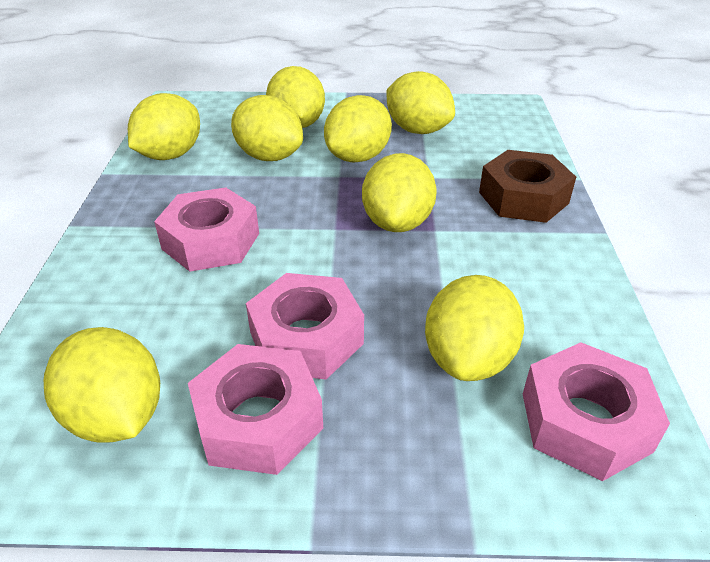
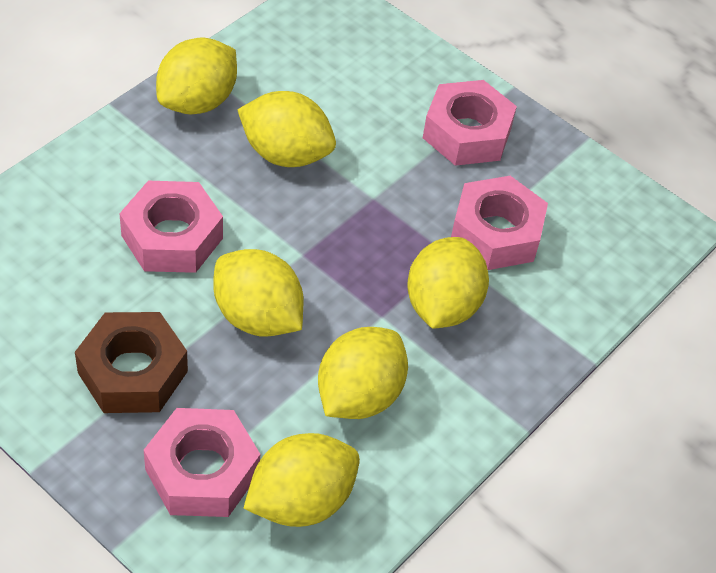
yellow lemon: 8 -> 6

